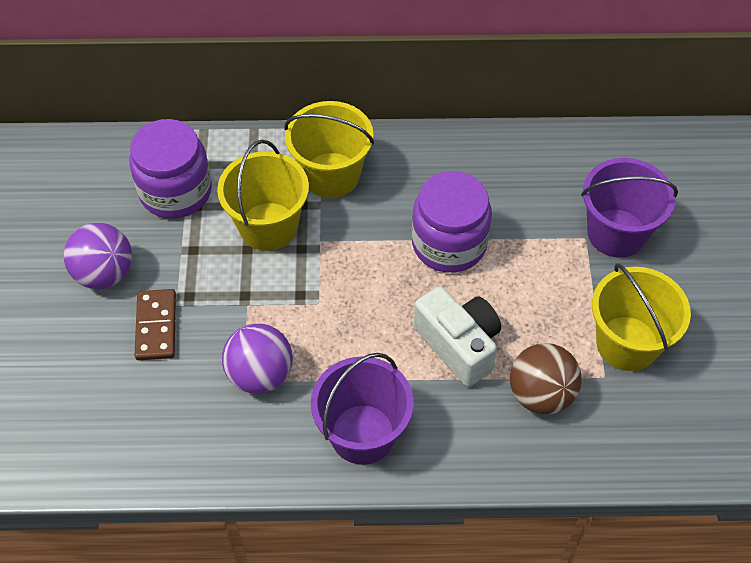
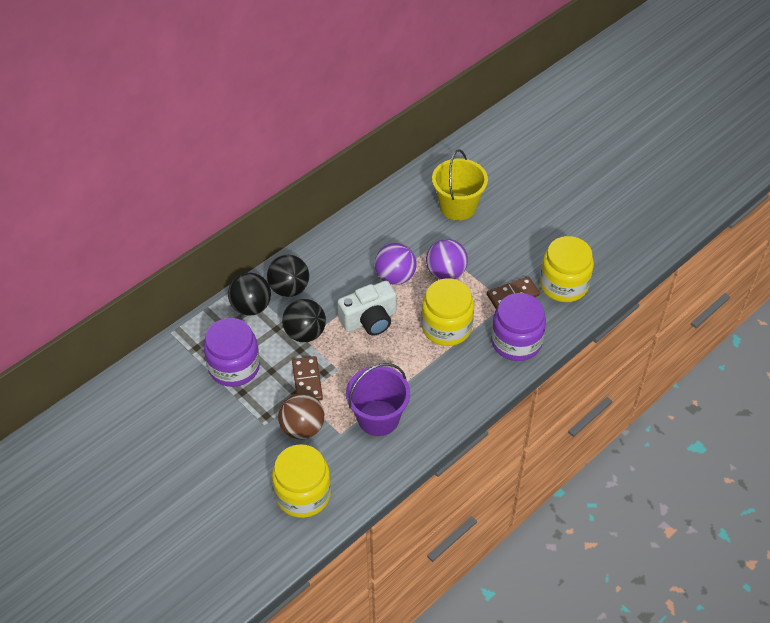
black ball: 0 -> 3
brown domino: 1 -> 2
purple bucket: 2 -> 1
yellow bucket: 3 -> 1
yellow jar: 0 -> 3

